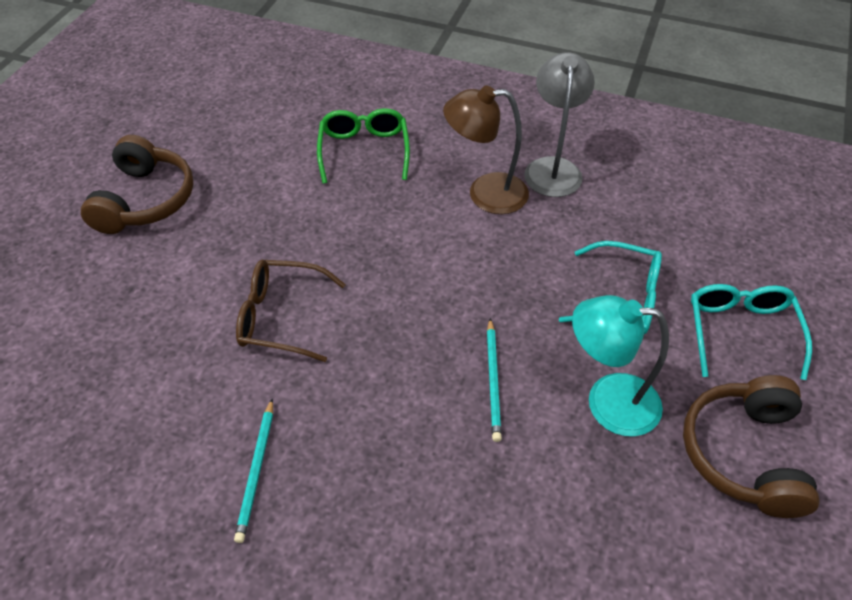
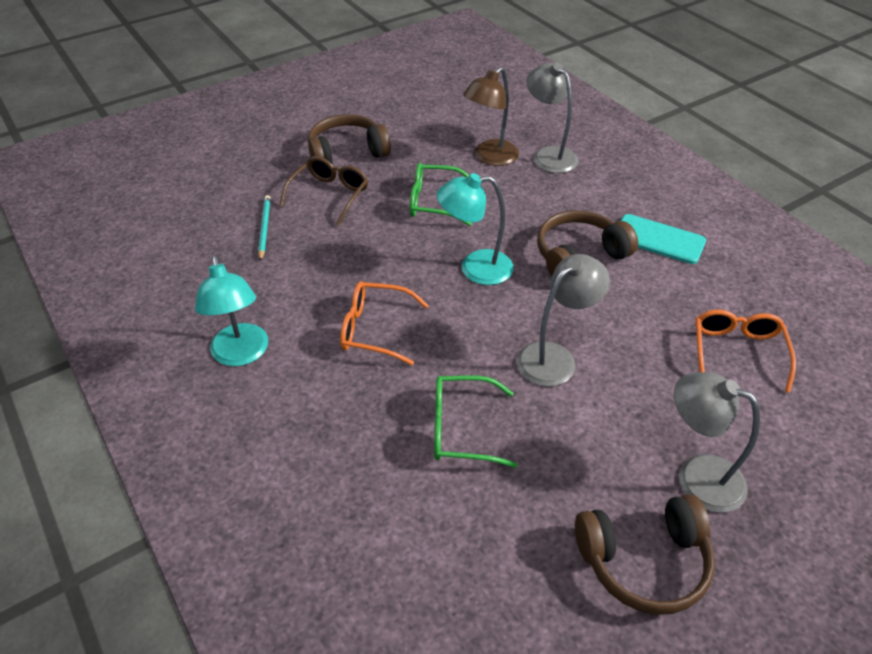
brown headphones: 2 -> 3
green glasses: 1 -> 2
grey lamp: 1 -> 3
orange glasses: 0 -> 2
turquoise glasses: 2 -> 0
turquoise lamp: 1 -> 2
turquoise pencil: 2 -> 1
turquoise phone: 0 -> 1

